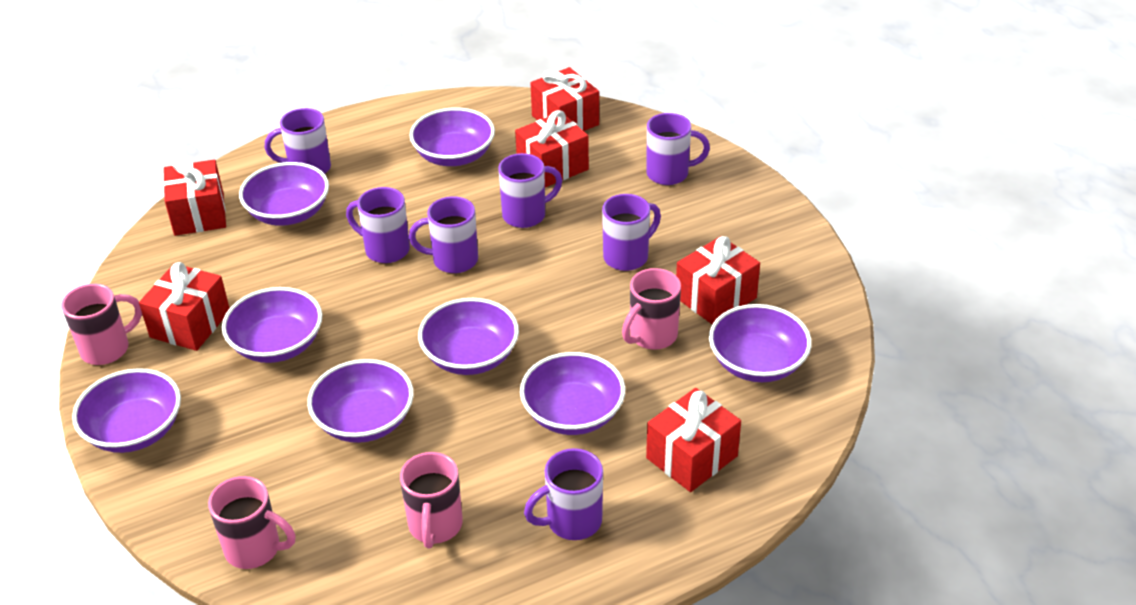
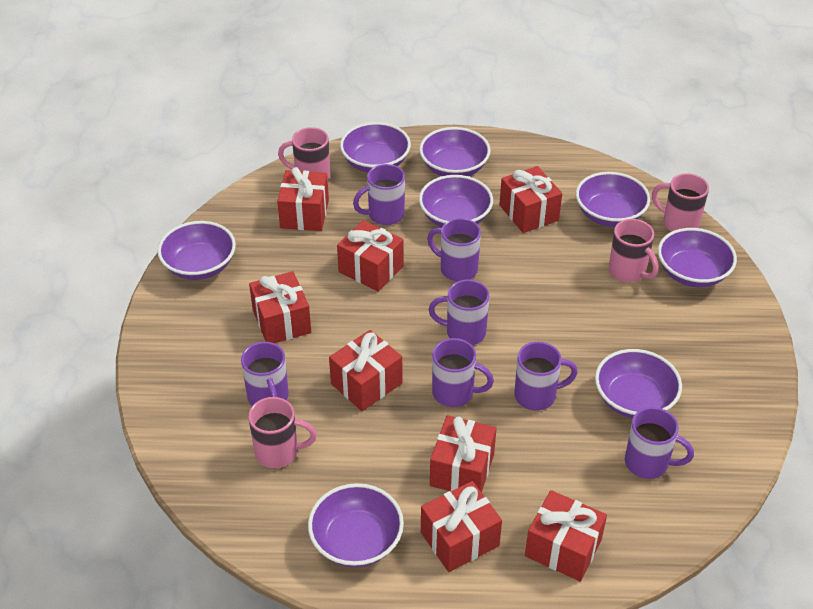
red gift: 6 -> 8

